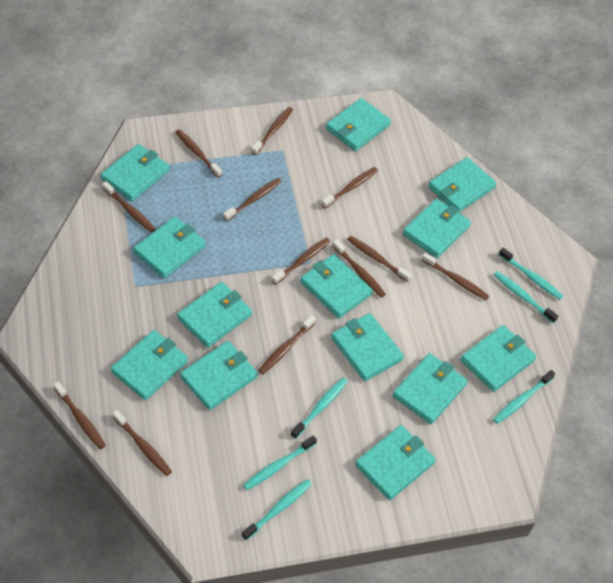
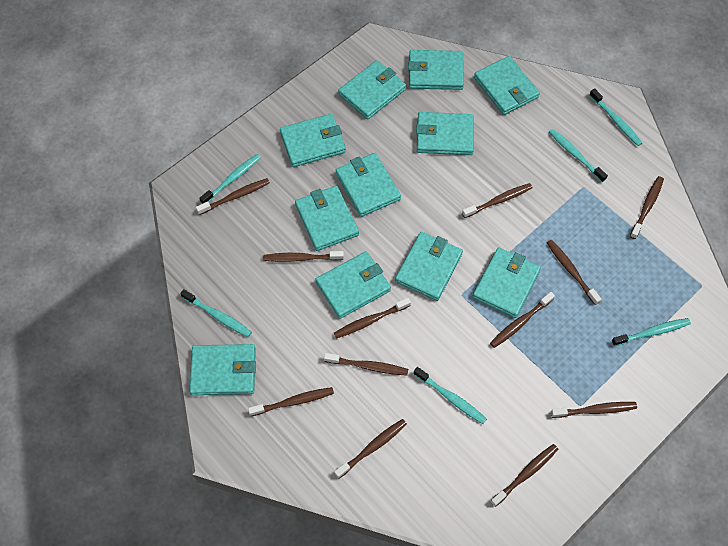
turquoise wallet: 13 -> 11

